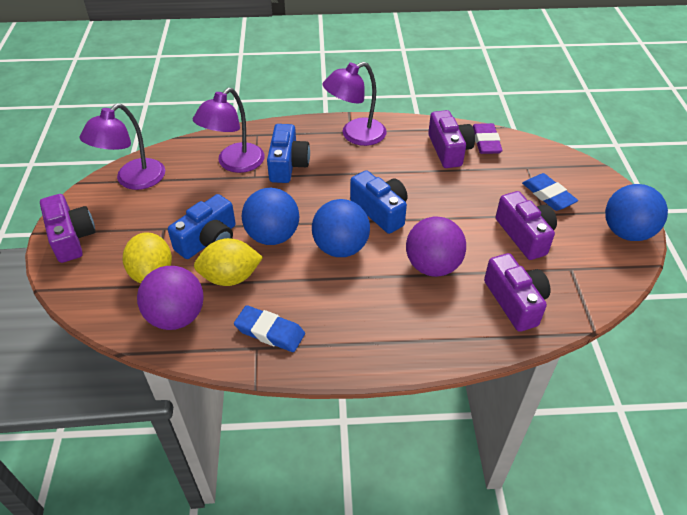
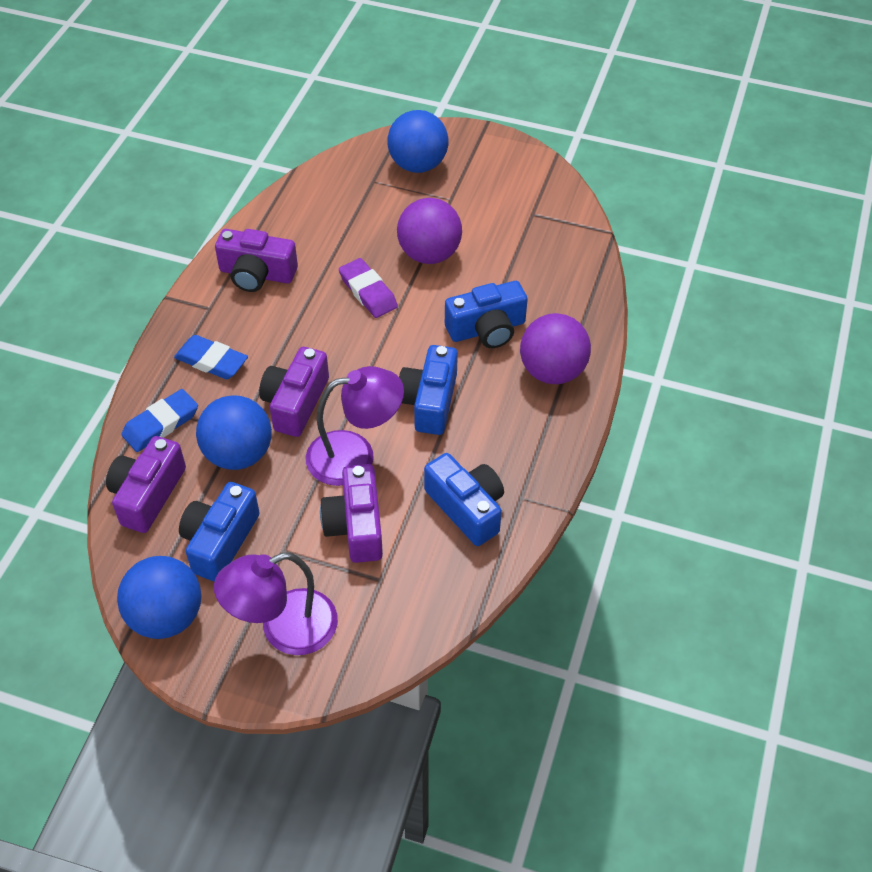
blue camera: 3 -> 4
purple lamp: 3 -> 2
yellow lemon: 2 -> 0

